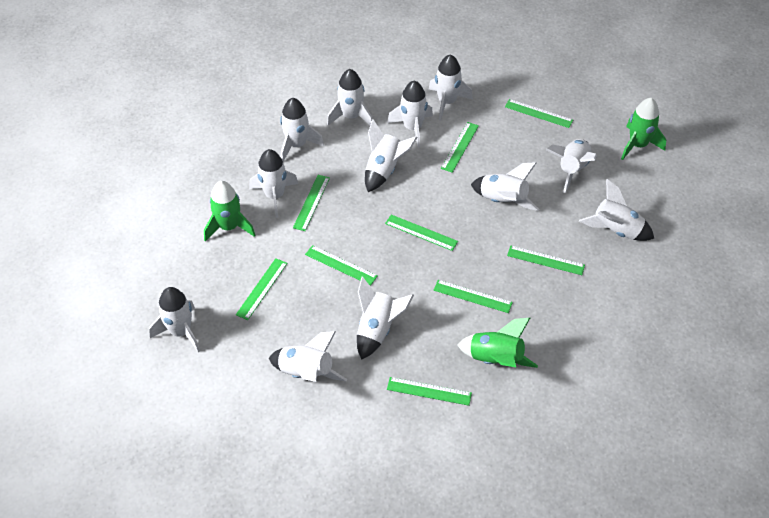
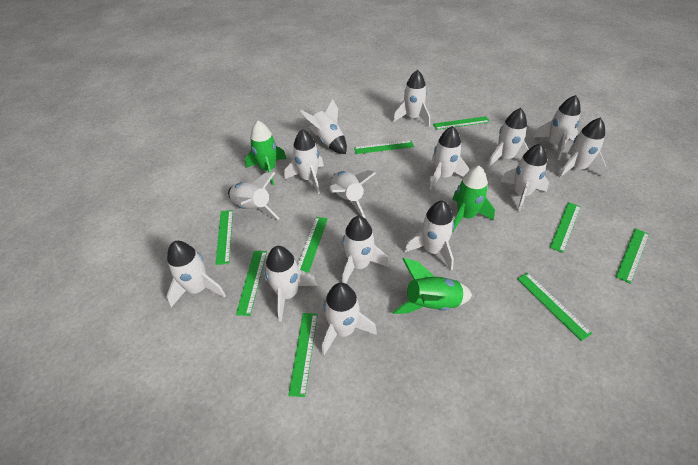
white rocket: 12 -> 15

